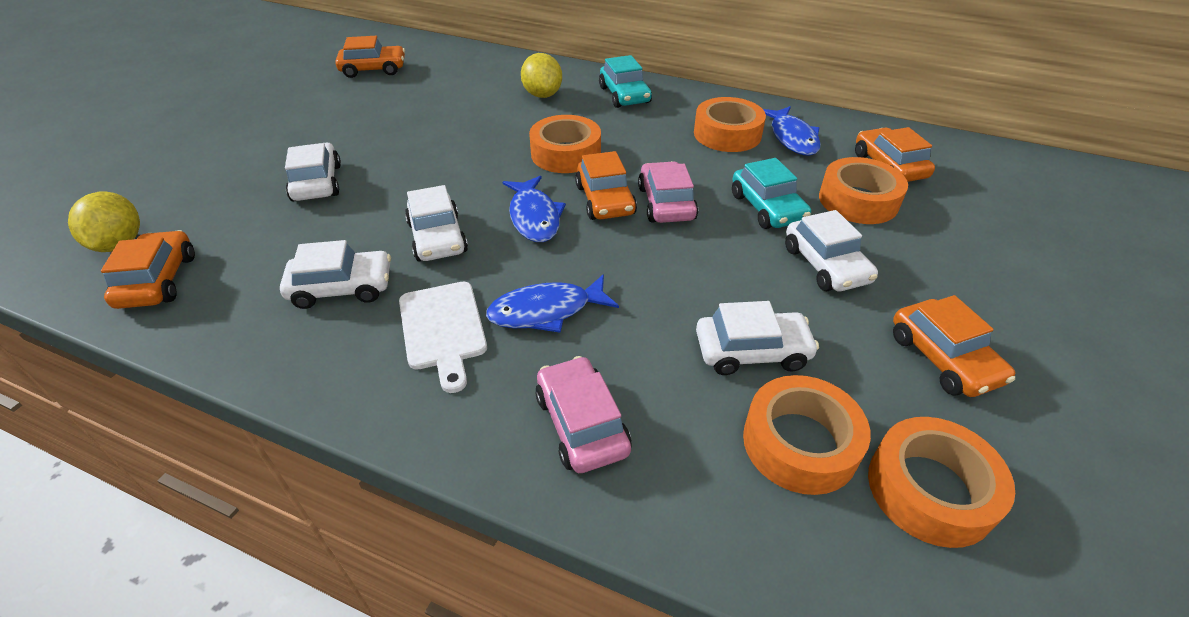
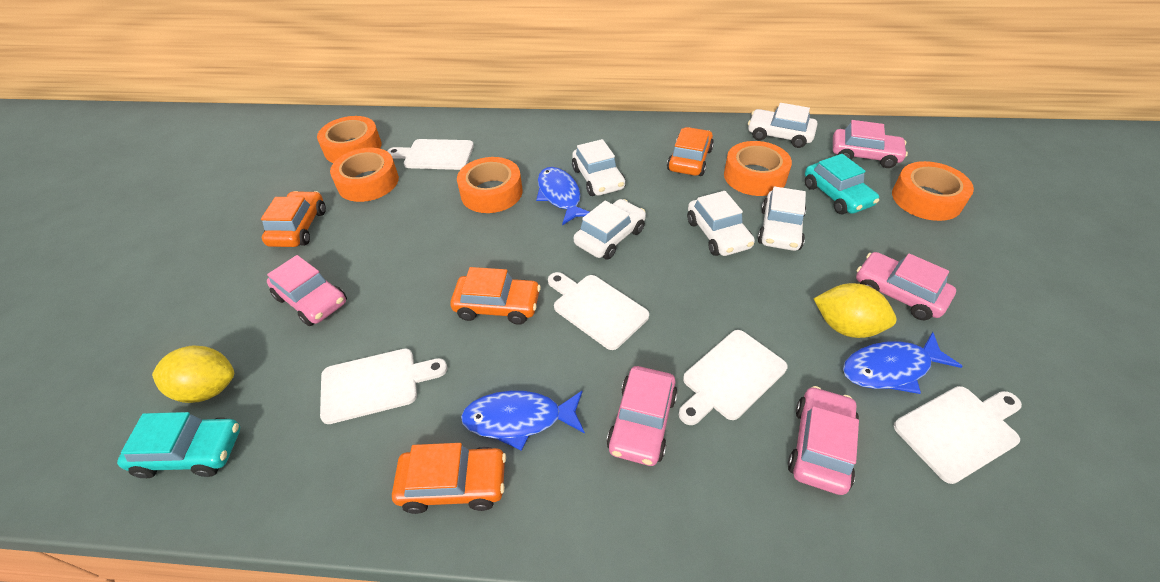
orange car: 5 -> 4
pink car: 2 -> 5
white cutting board: 1 -> 5

